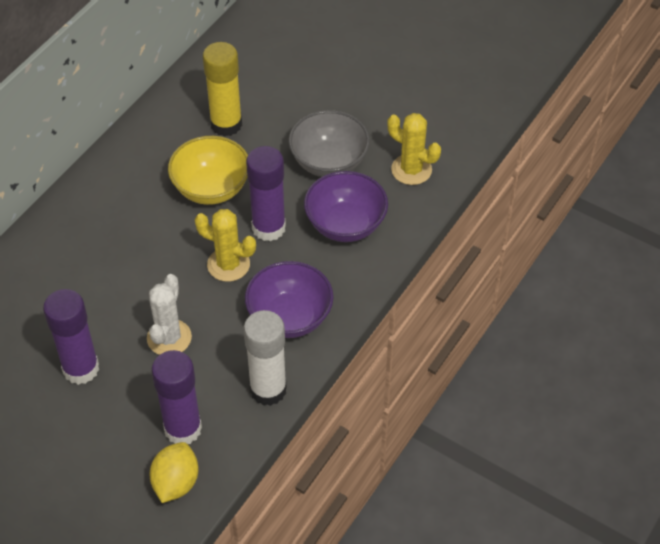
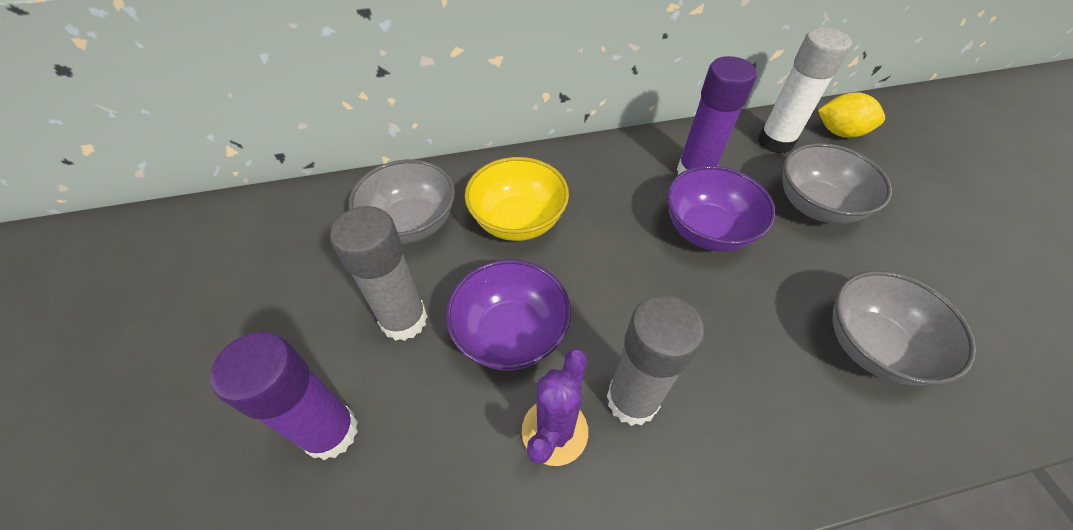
grey bowl: 1 -> 3
grey glue stick: 0 -> 2
purple cactus: 0 -> 1
purple glue stick: 3 -> 2
white cactus: 1 -> 0
yellow cactus: 2 -> 0
yellow glue stick: 1 -> 0

